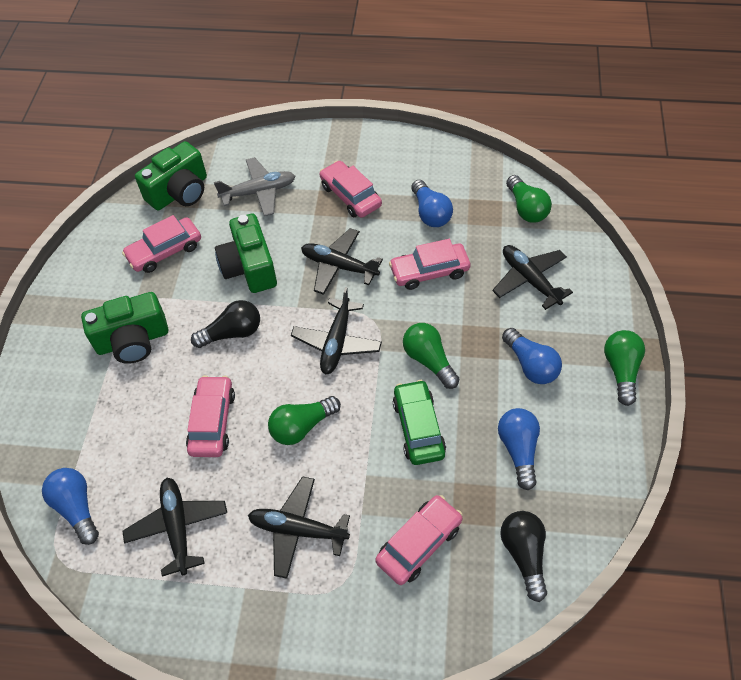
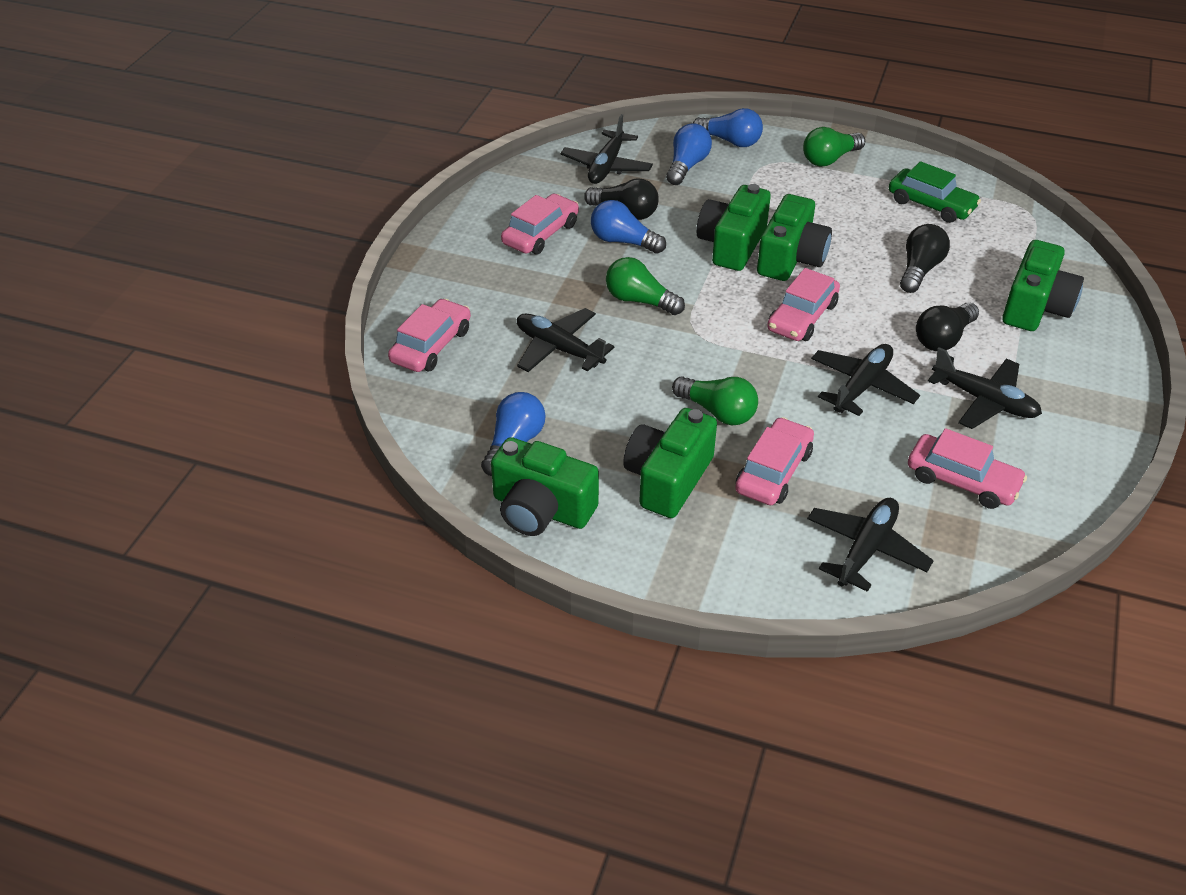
black light bulb: 2 -> 3
green camera: 3 -> 5
green light bulb: 4 -> 3
grey plane: 1 -> 0

